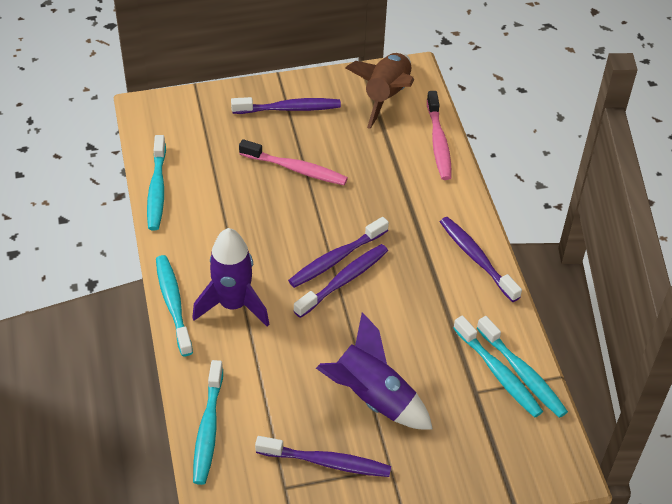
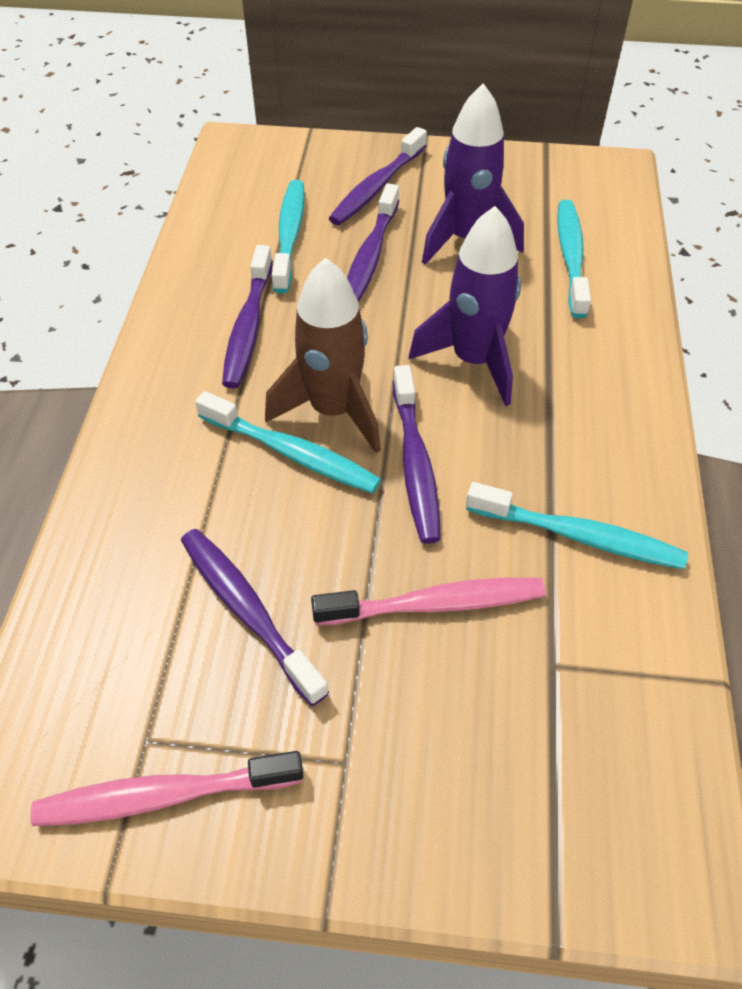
turquoise toothbrush: 5 -> 4

